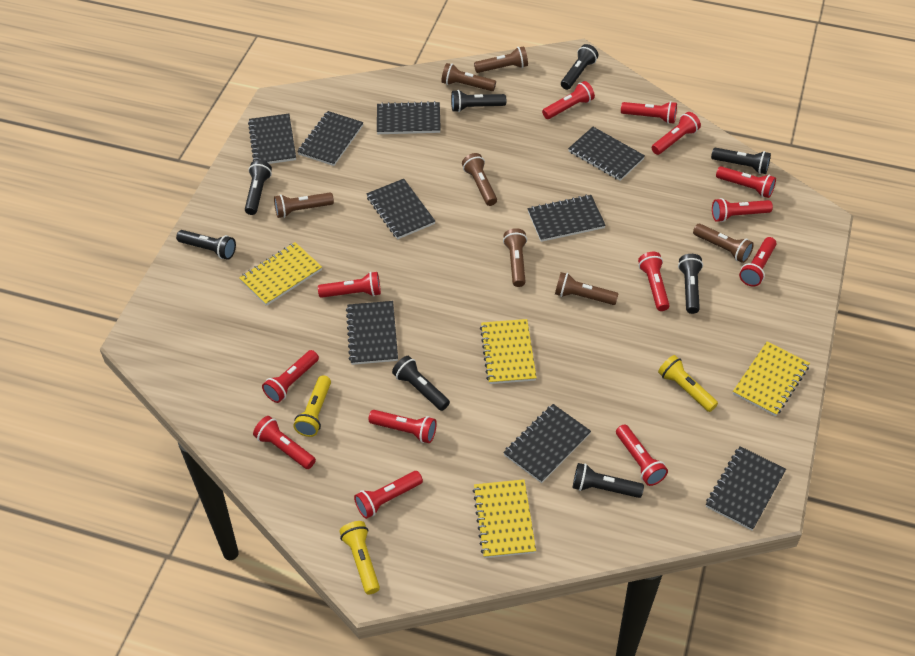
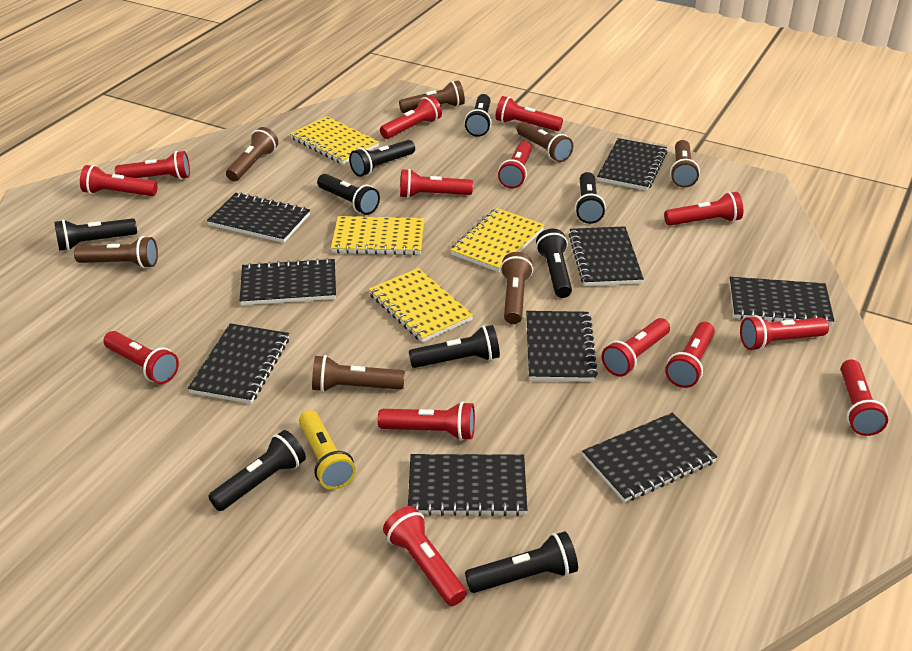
black flashlight: 8 -> 9
red flashlight: 13 -> 14
yellow flashlight: 3 -> 1

